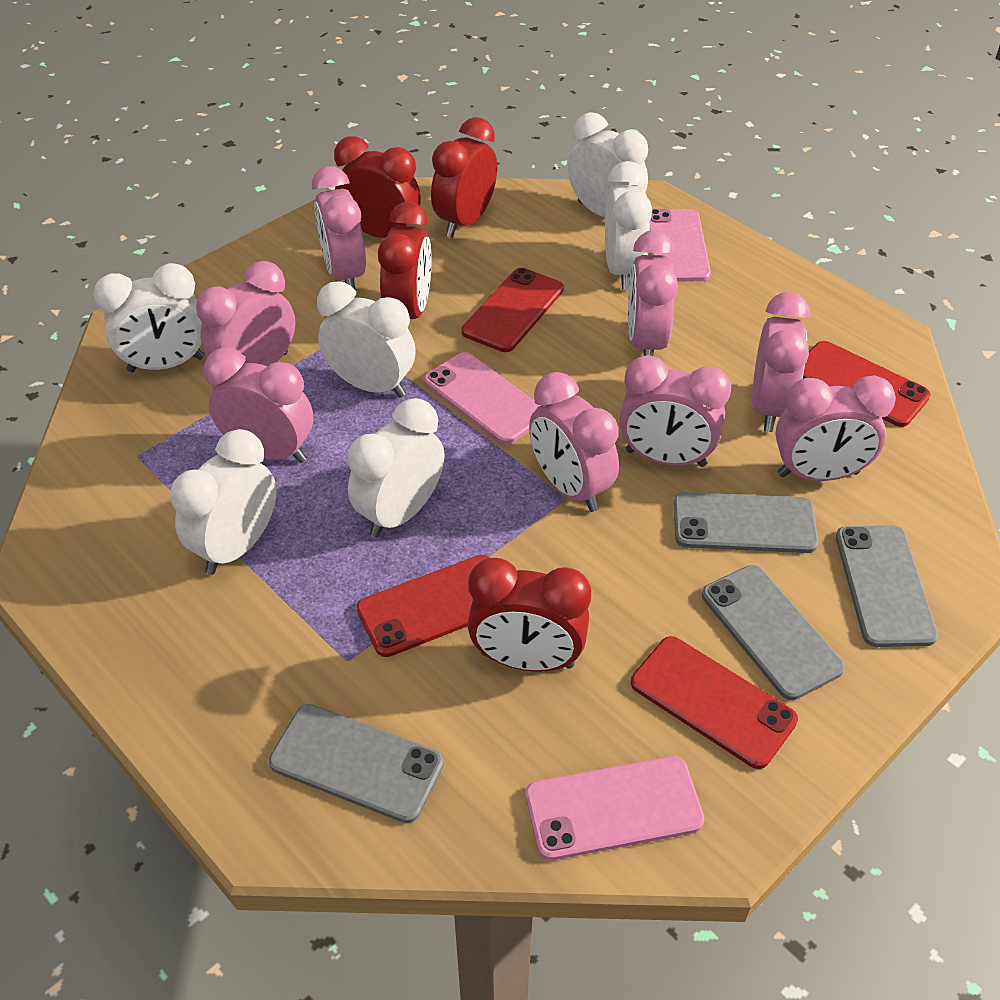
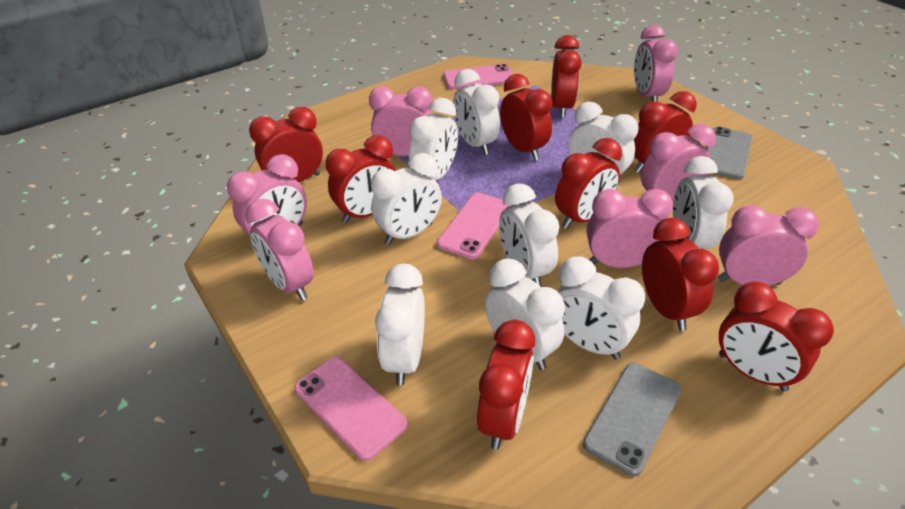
grey phone: 4 -> 2
pink clock: 8 -> 7
red clock: 4 -> 9
red phone: 4 -> 0
white clock: 6 -> 9

